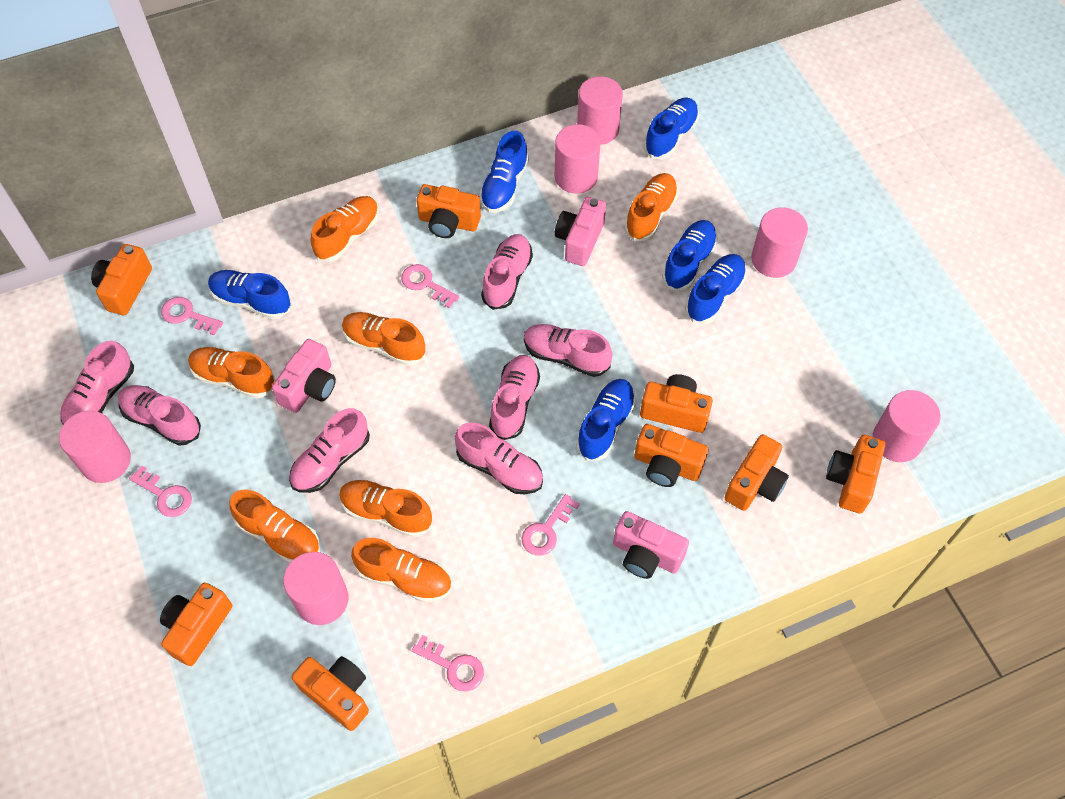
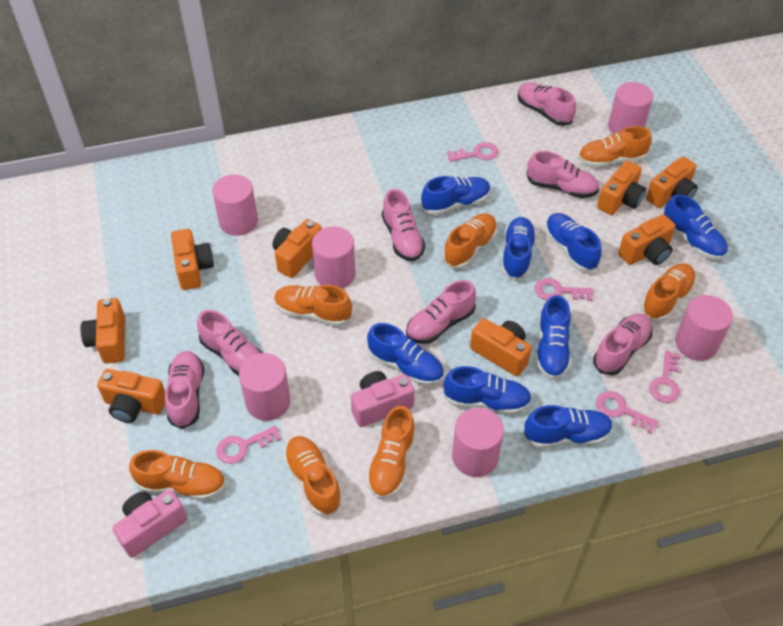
blue shoe: 6 -> 8
pink camera: 3 -> 2

